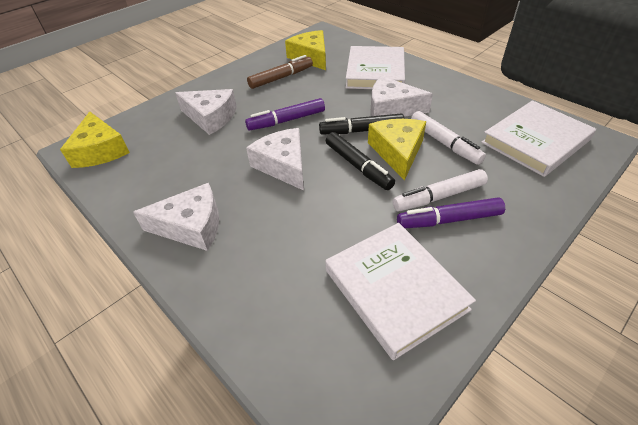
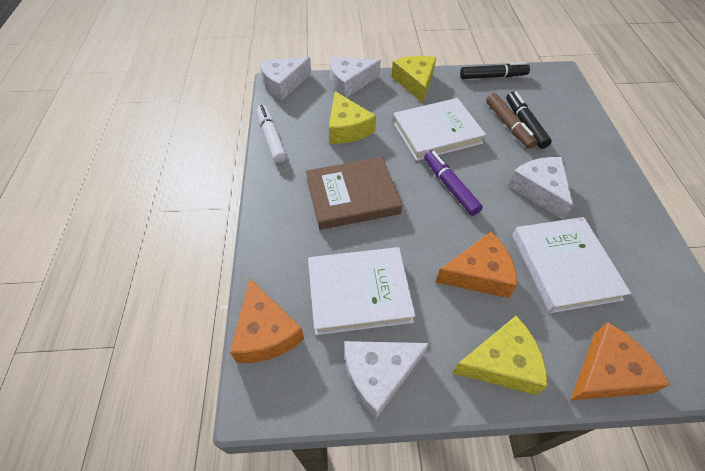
brown book: 0 -> 1
orange cheese: 0 -> 3
purple marker: 2 -> 1
white marker: 2 -> 1

